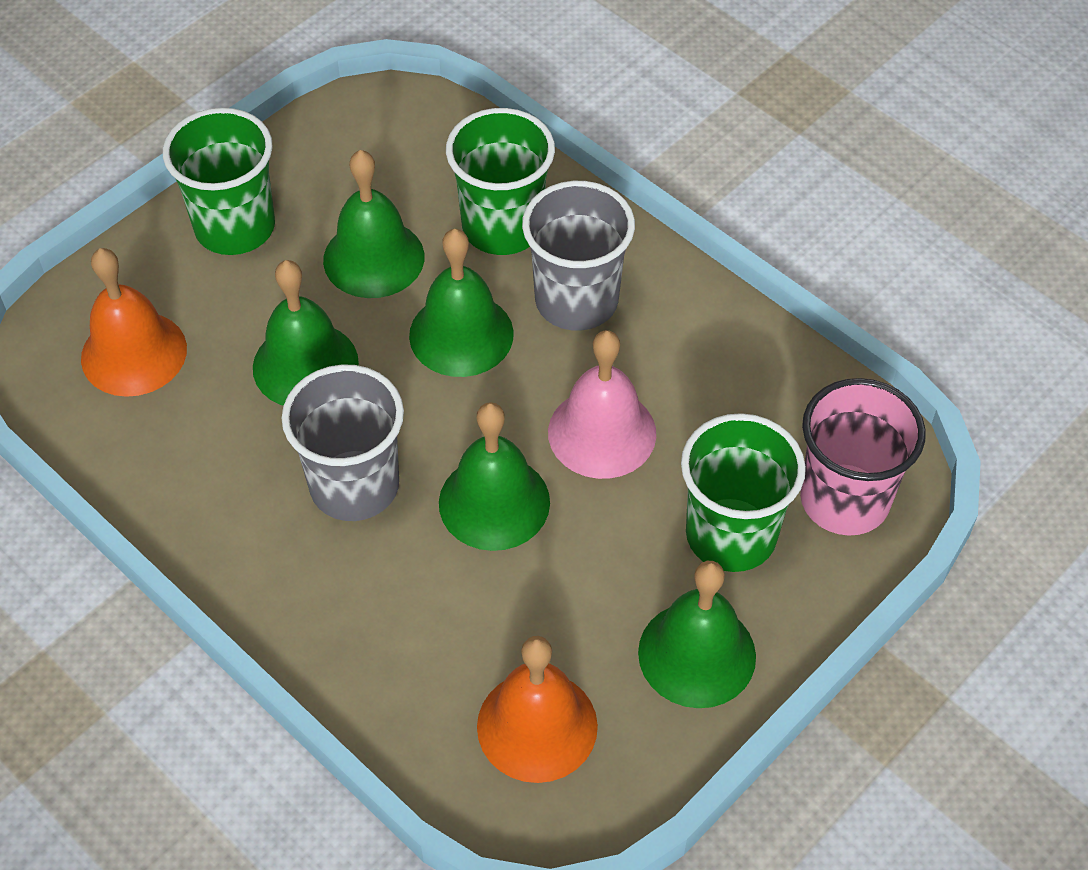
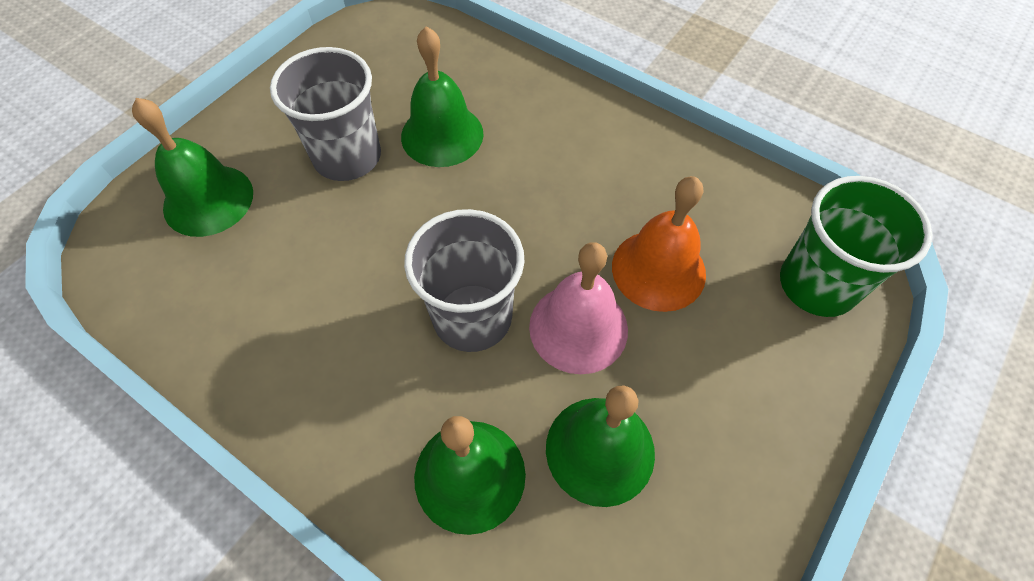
green bell: 5 -> 4
green cup: 3 -> 1
orange bell: 2 -> 1
pink cup: 1 -> 0

